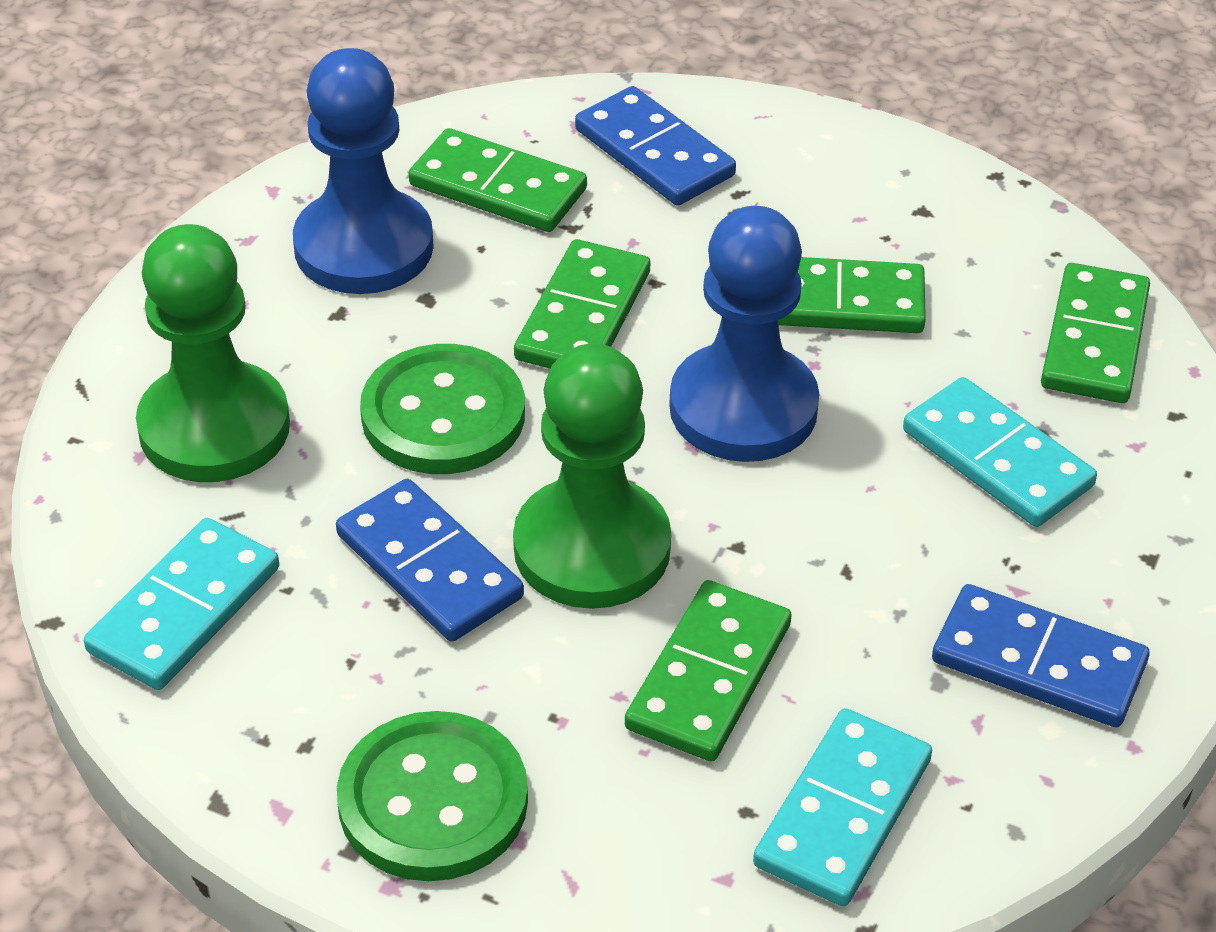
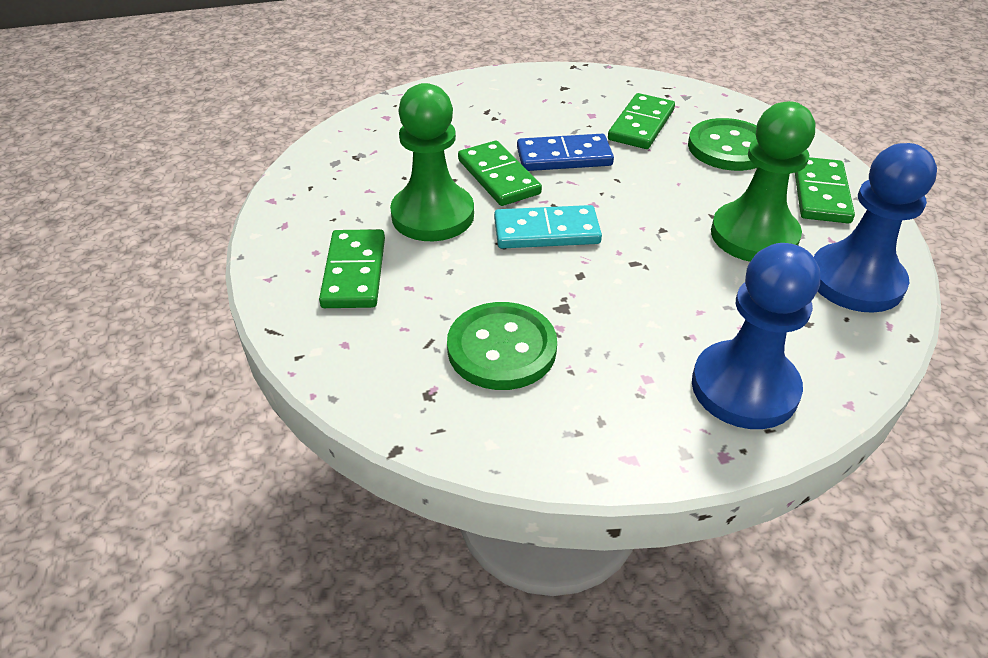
blue domino: 3 -> 1
green domino: 5 -> 4
turquoise domino: 3 -> 1

